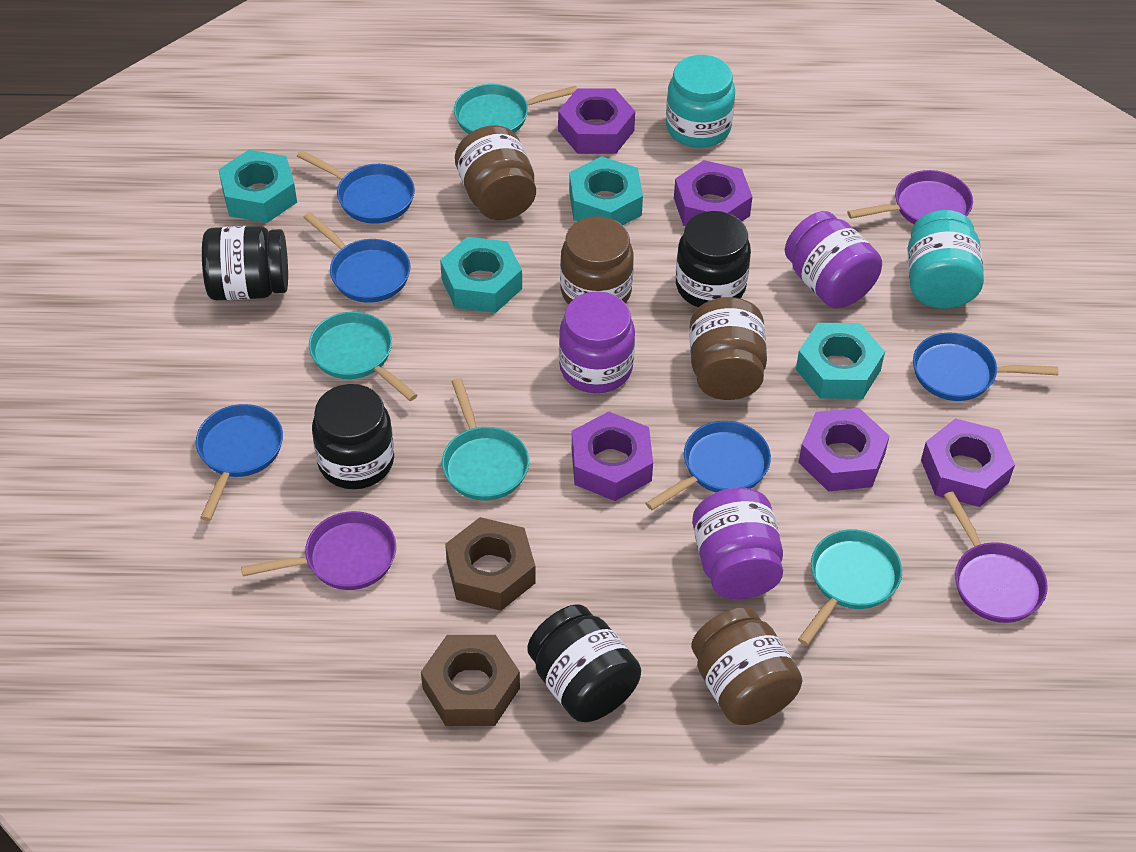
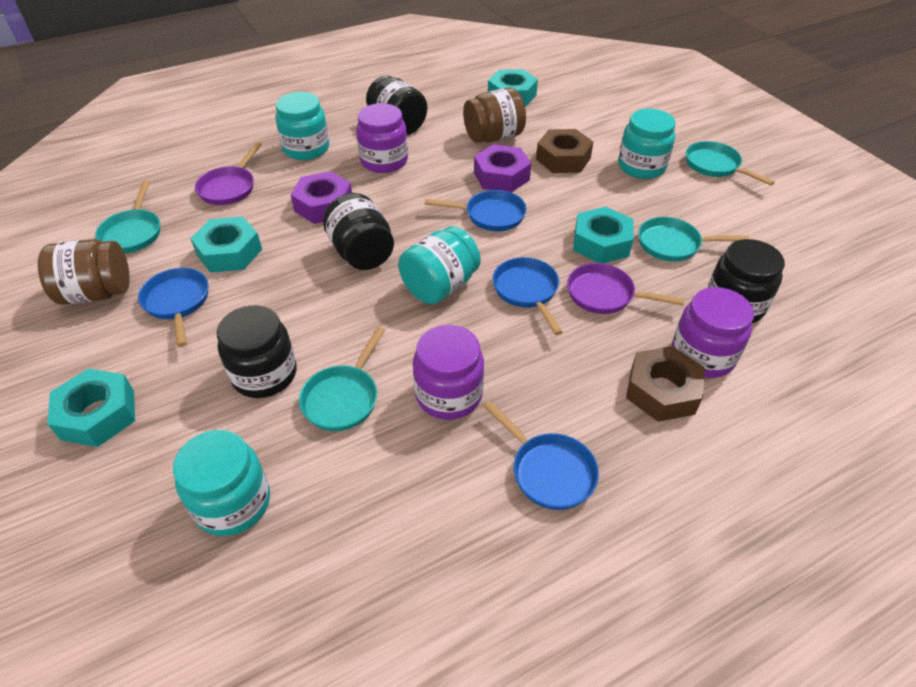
blue pan: 5 -> 4
brown jar: 4 -> 2
purple nut: 5 -> 2
purple pan: 3 -> 2
turquoise jar: 2 -> 4

